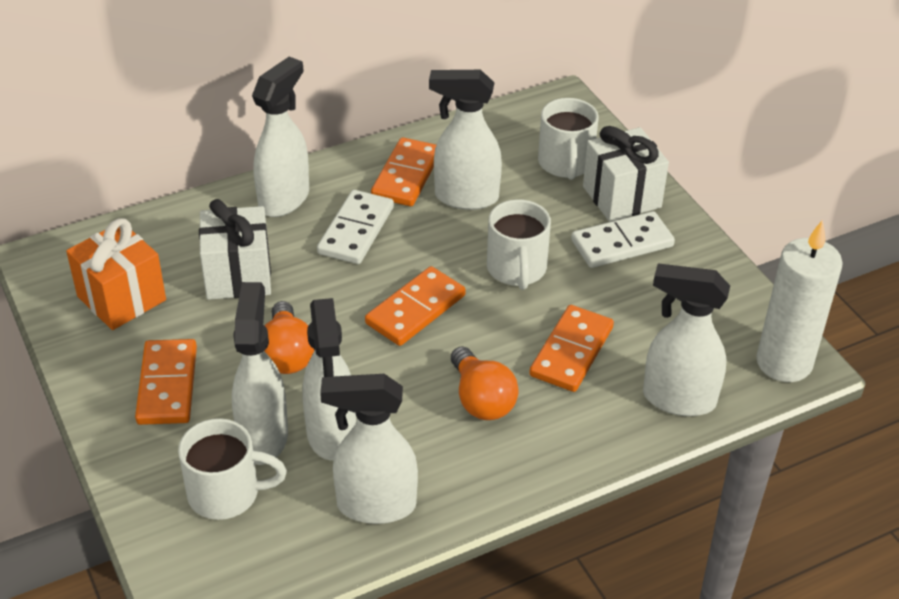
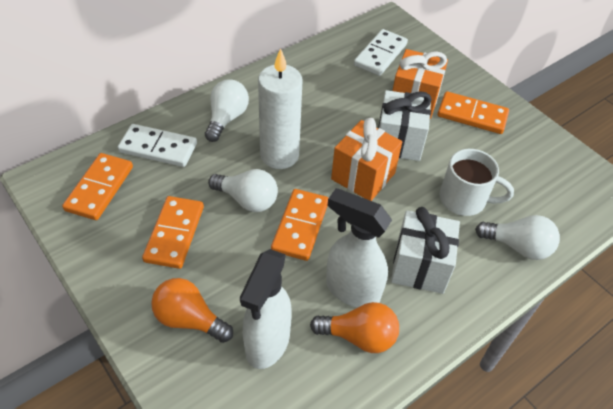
orange gift: 1 -> 2
white light bulb: 0 -> 3
white mug: 3 -> 1
white spray bottle: 6 -> 2

